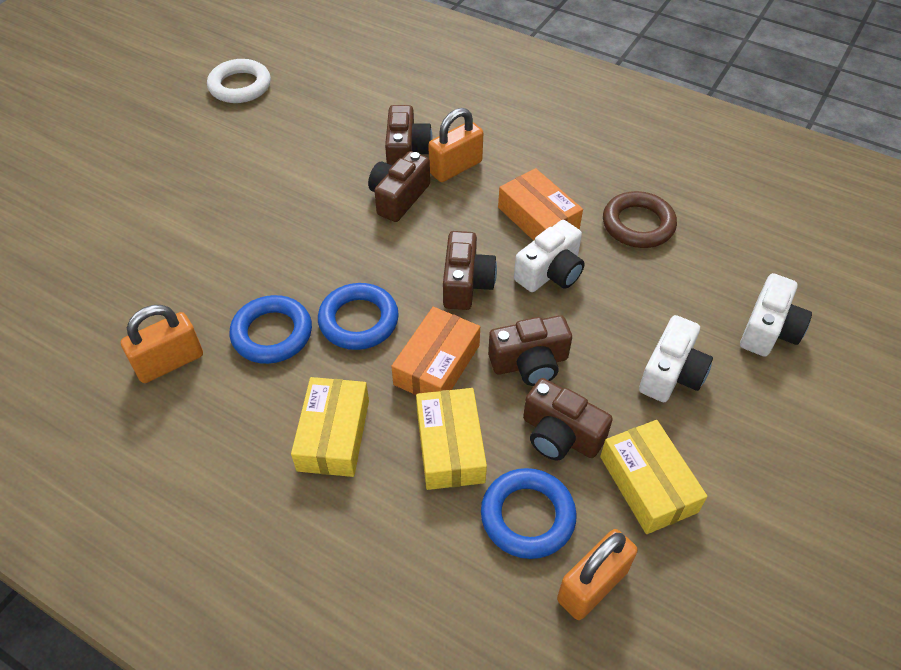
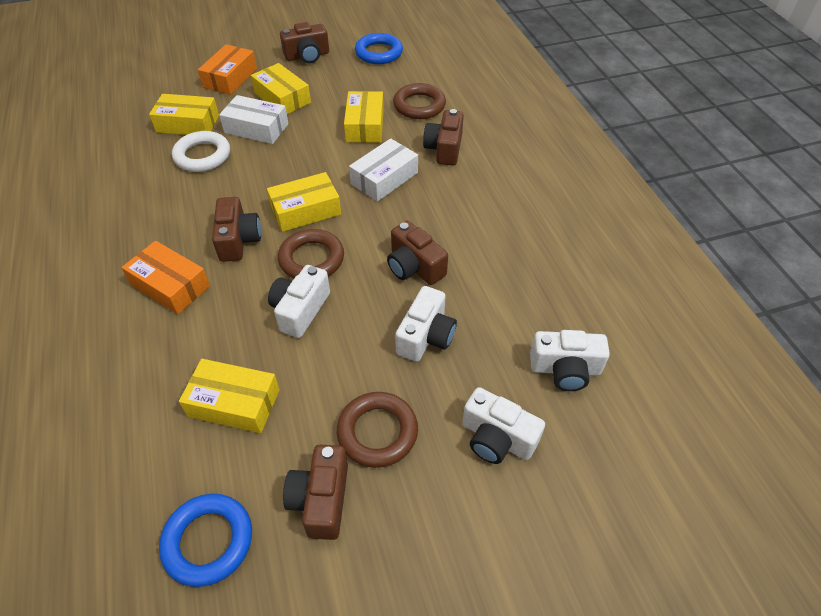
blue ring: 3 -> 2
brown ring: 1 -> 3
orange padlock: 3 -> 0
white box: 0 -> 2
white camera: 3 -> 4
yellow box: 3 -> 5

